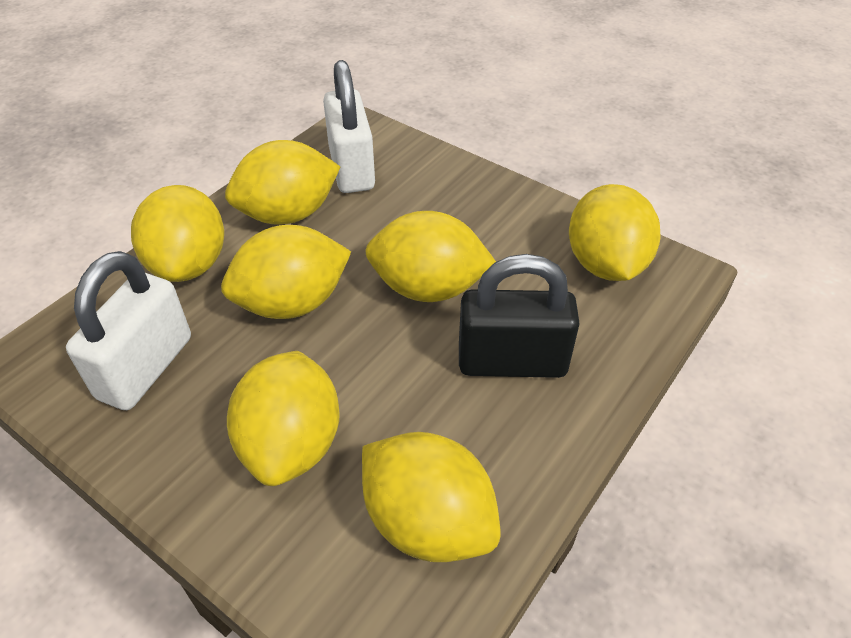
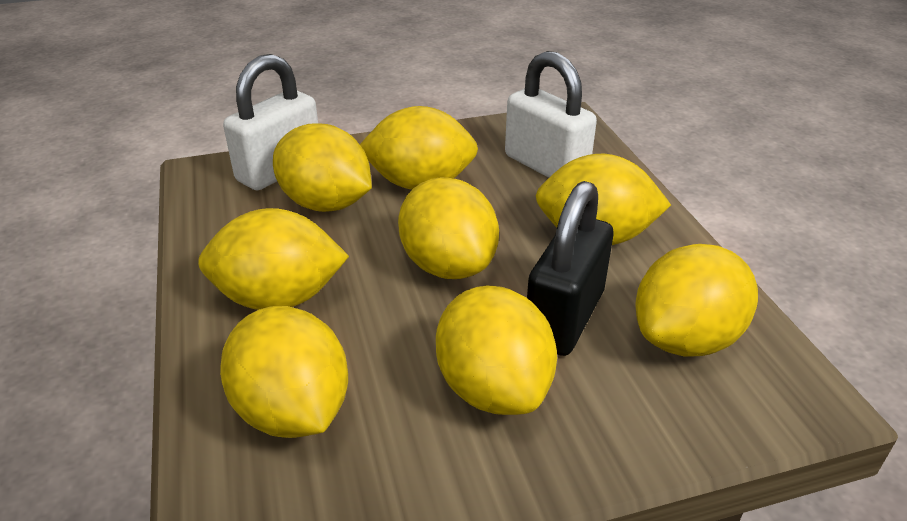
yellow lemon: 7 -> 8

